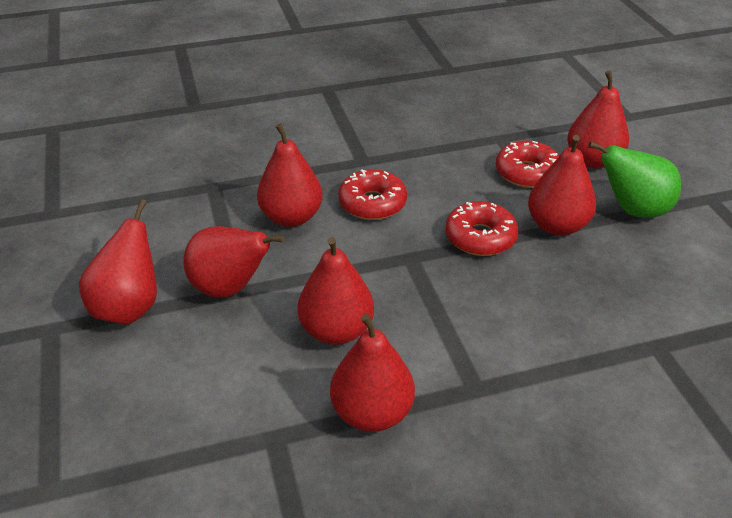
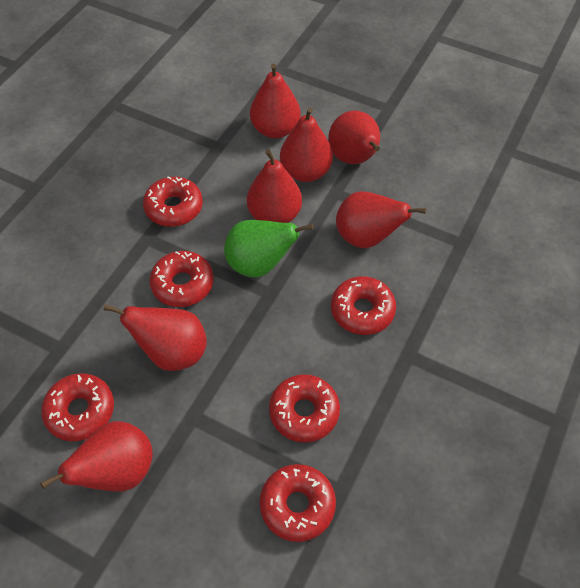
red donut: 3 -> 6

